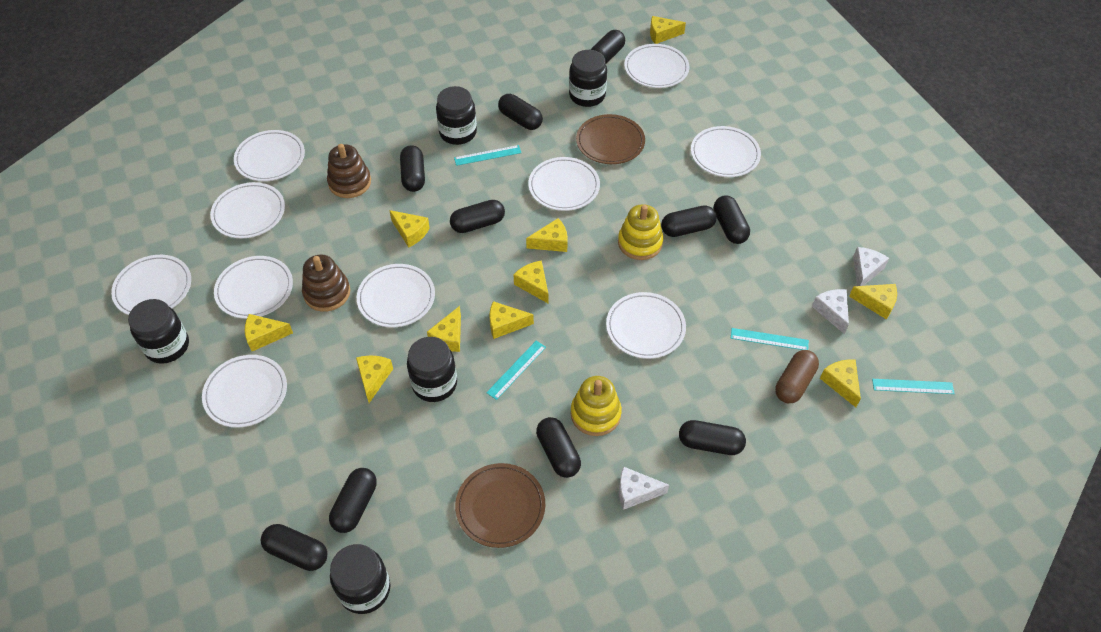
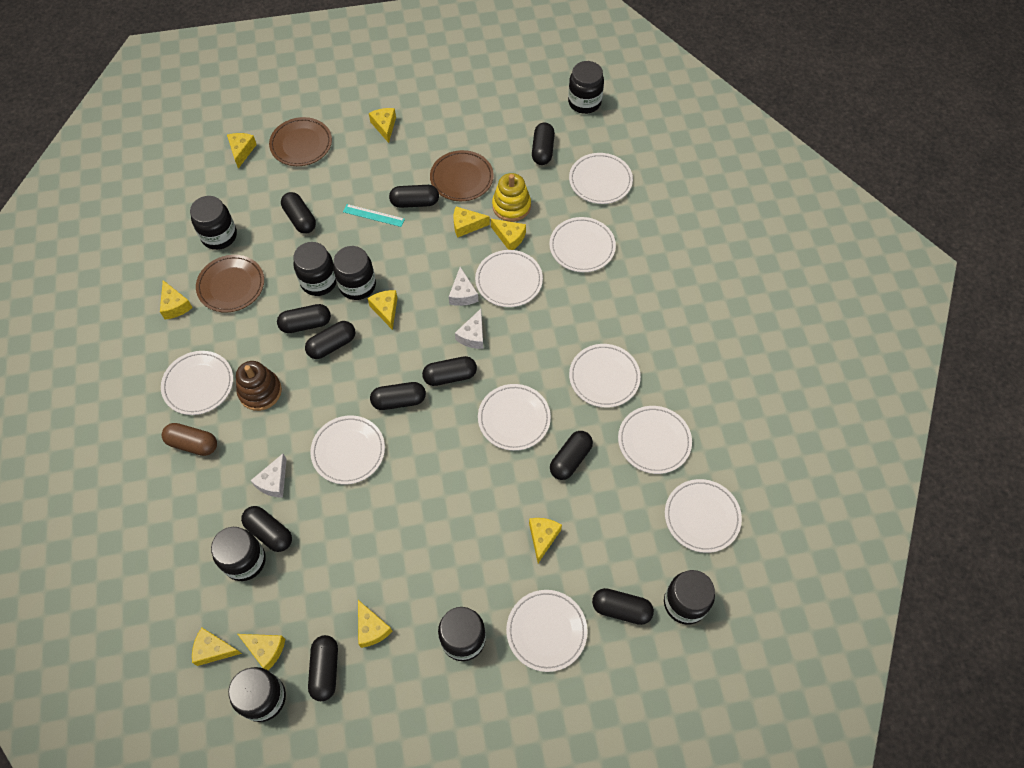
black capsule: 10 -> 11
black jar: 5 -> 8
brown plate: 2 -> 3
brown stacking toy: 2 -> 1
turquoise ruler: 4 -> 1
yellow stacking toy: 2 -> 1

